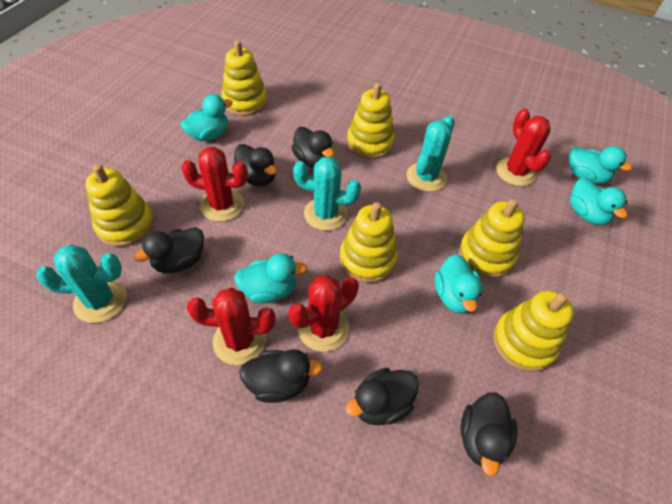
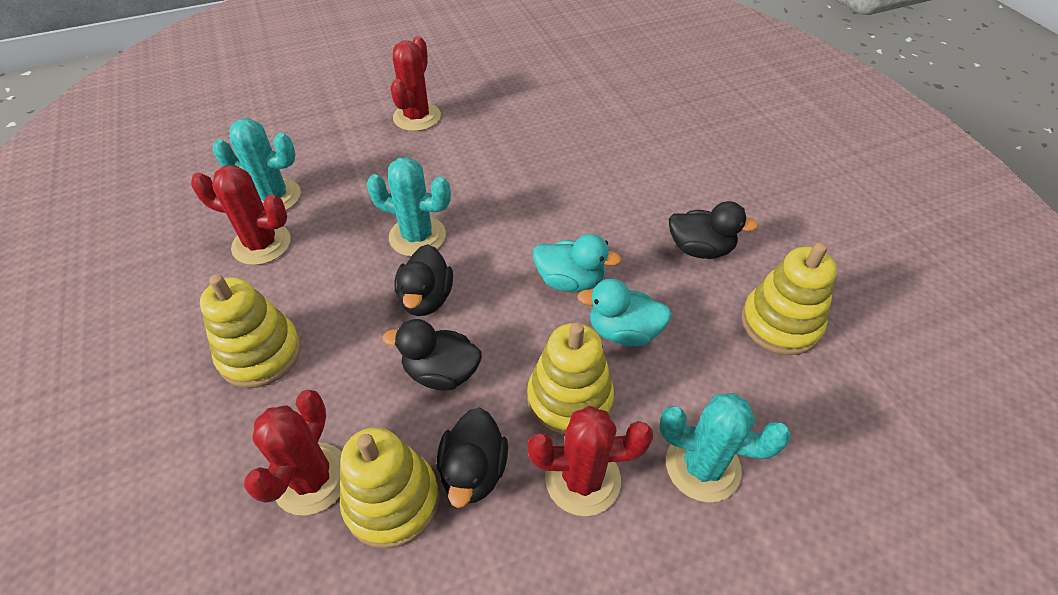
black duck: 6 -> 4
turquoise duck: 5 -> 2
yellow stacking toy: 6 -> 4

